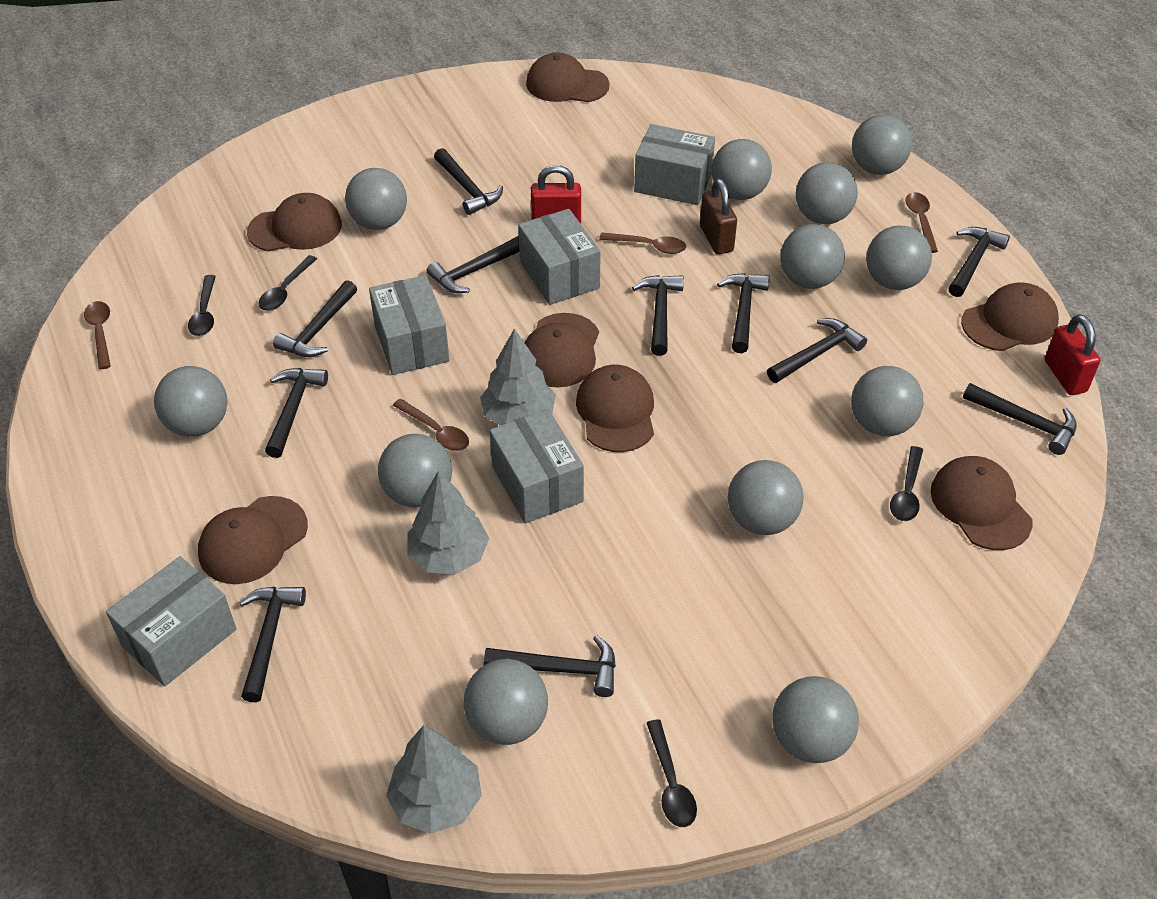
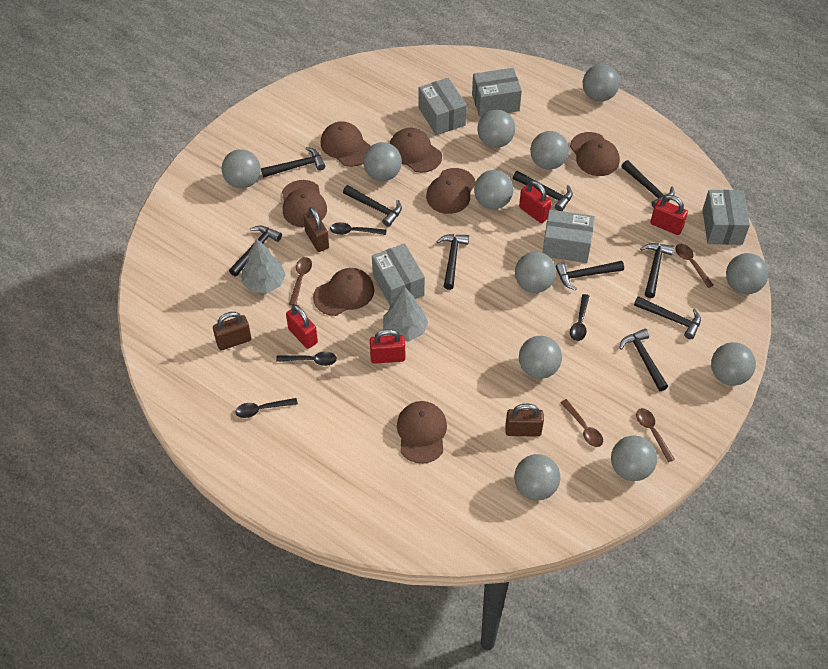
black hammer: 11 -> 10
brown padlock: 1 -> 3
grey tree: 3 -> 2
red padlock: 2 -> 4

